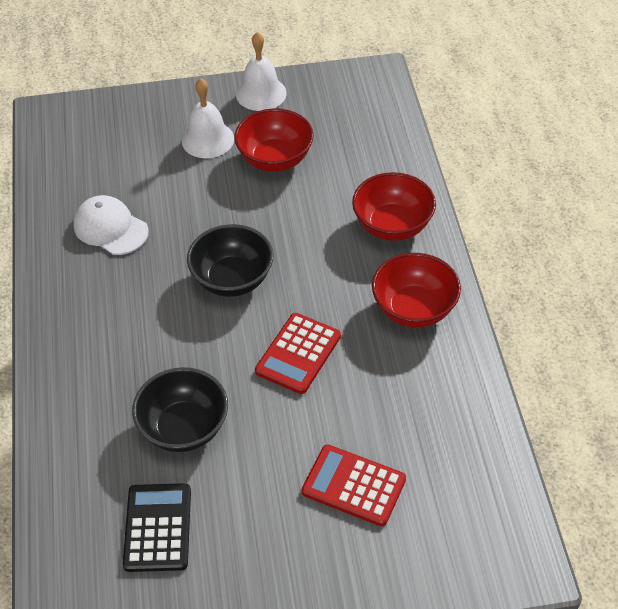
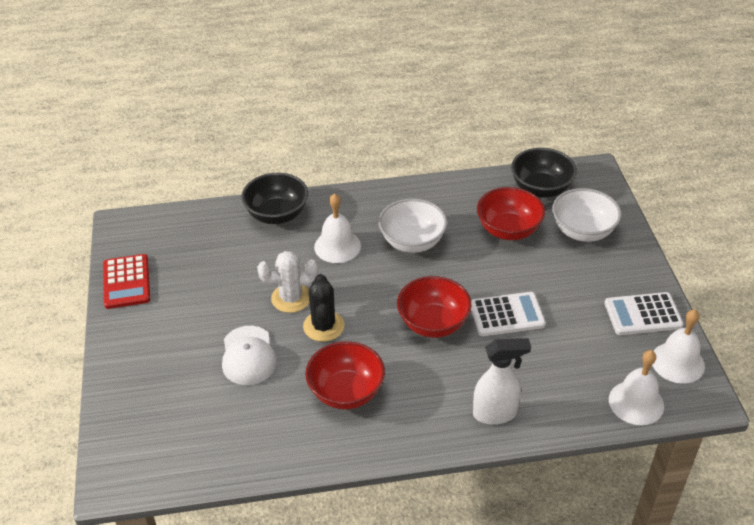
black cactus: 0 -> 1
black calculator: 1 -> 0
red calculator: 2 -> 1
white bell: 2 -> 3
white bowl: 0 -> 2
white cactus: 0 -> 1
white calculator: 0 -> 2
white spray bottle: 0 -> 1

